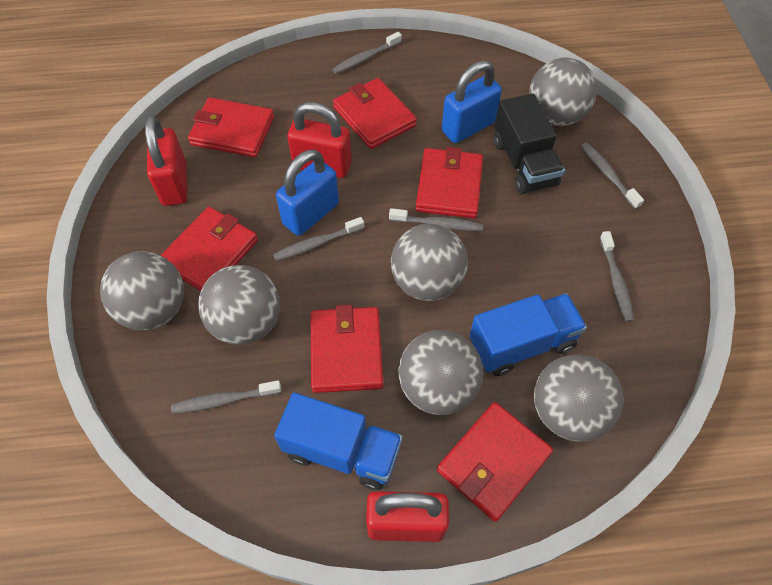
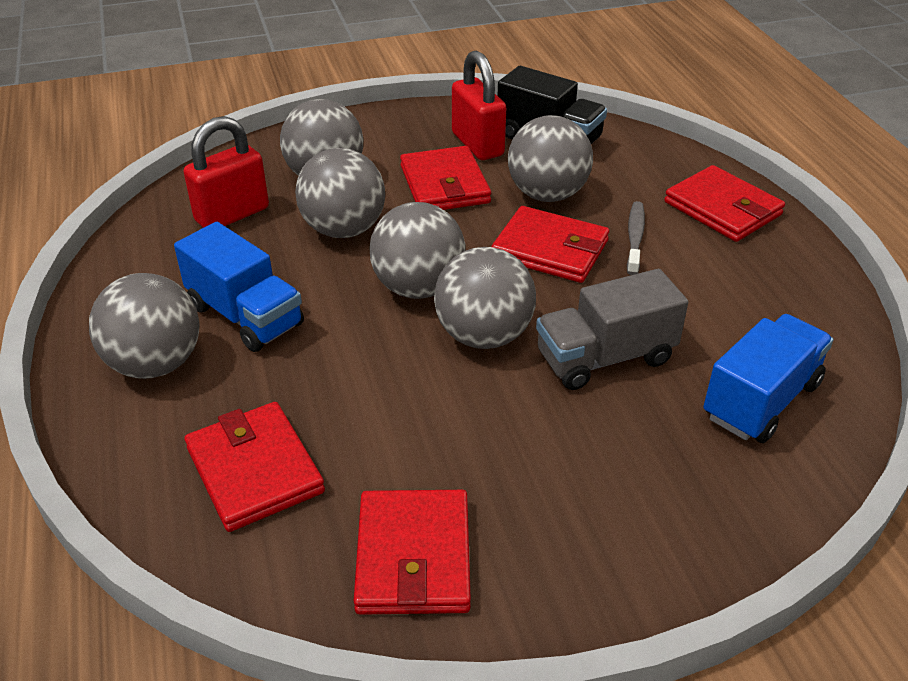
blue padlock: 2 -> 0
grey toothbrush: 6 -> 1
grey truck: 0 -> 1
red padlock: 3 -> 2
red wallet: 6 -> 5

